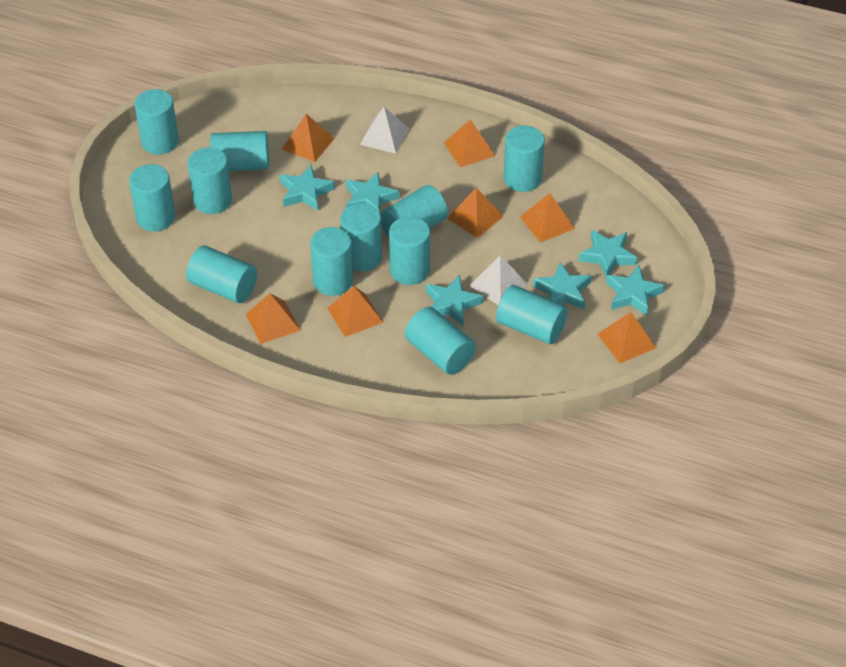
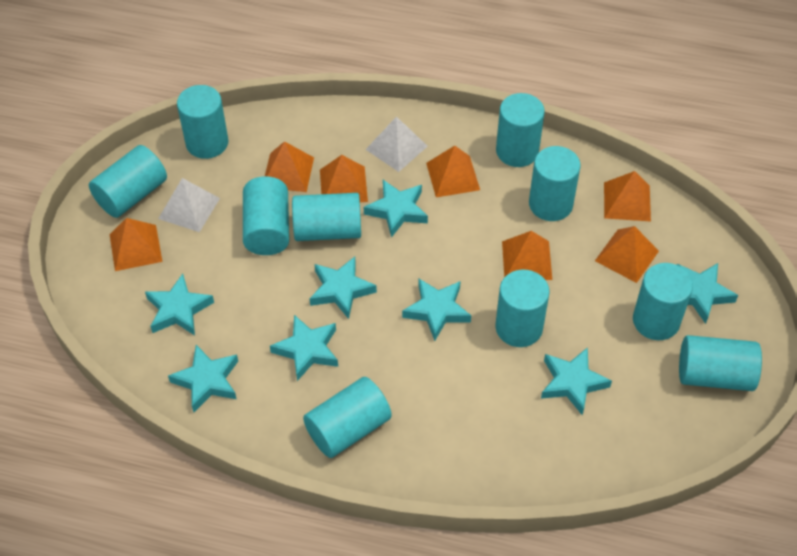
turquoise cylinder: 12 -> 10
turquoise star: 6 -> 8

